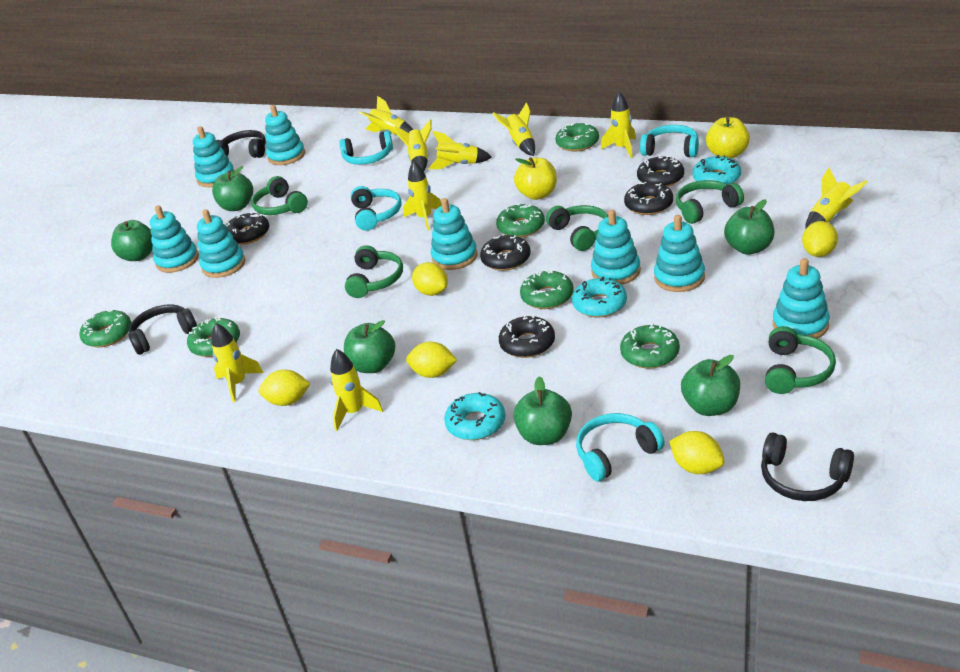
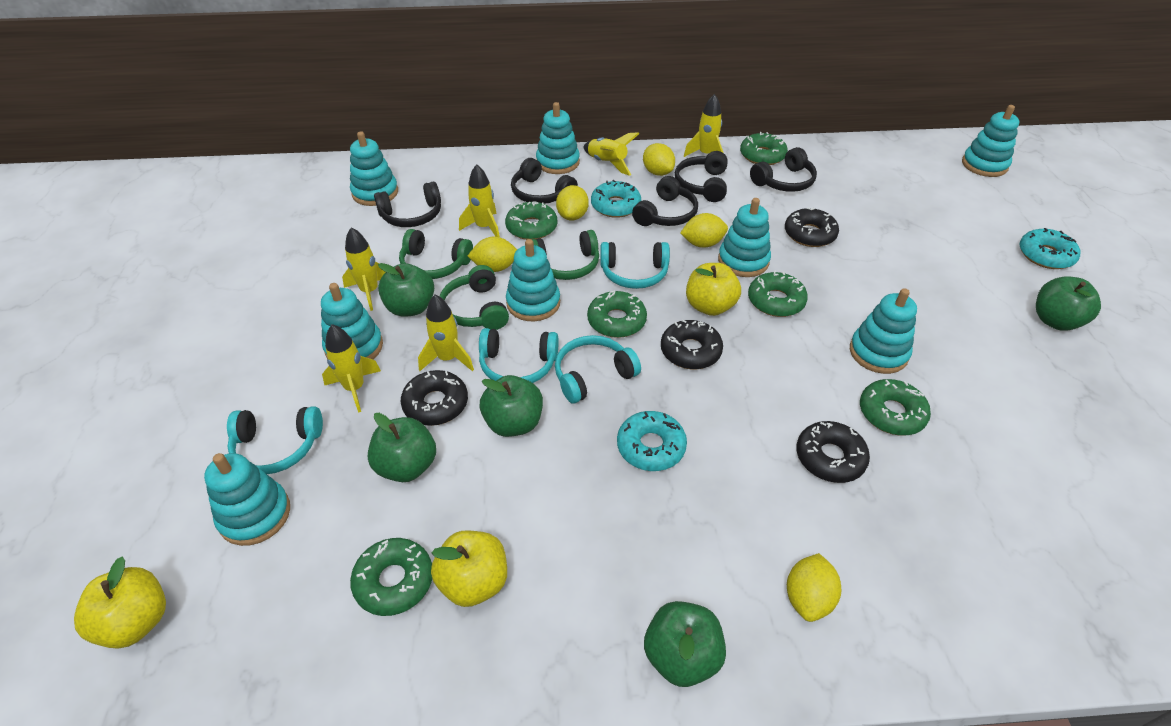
black donut: 5 -> 4
black headphones: 3 -> 5
green apple: 6 -> 5
green headphones: 5 -> 3
yellow apple: 2 -> 3
yellow rocket: 9 -> 6

